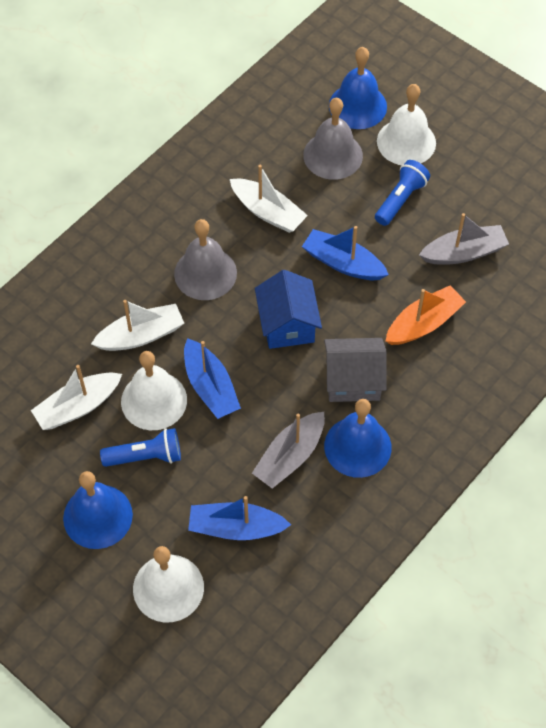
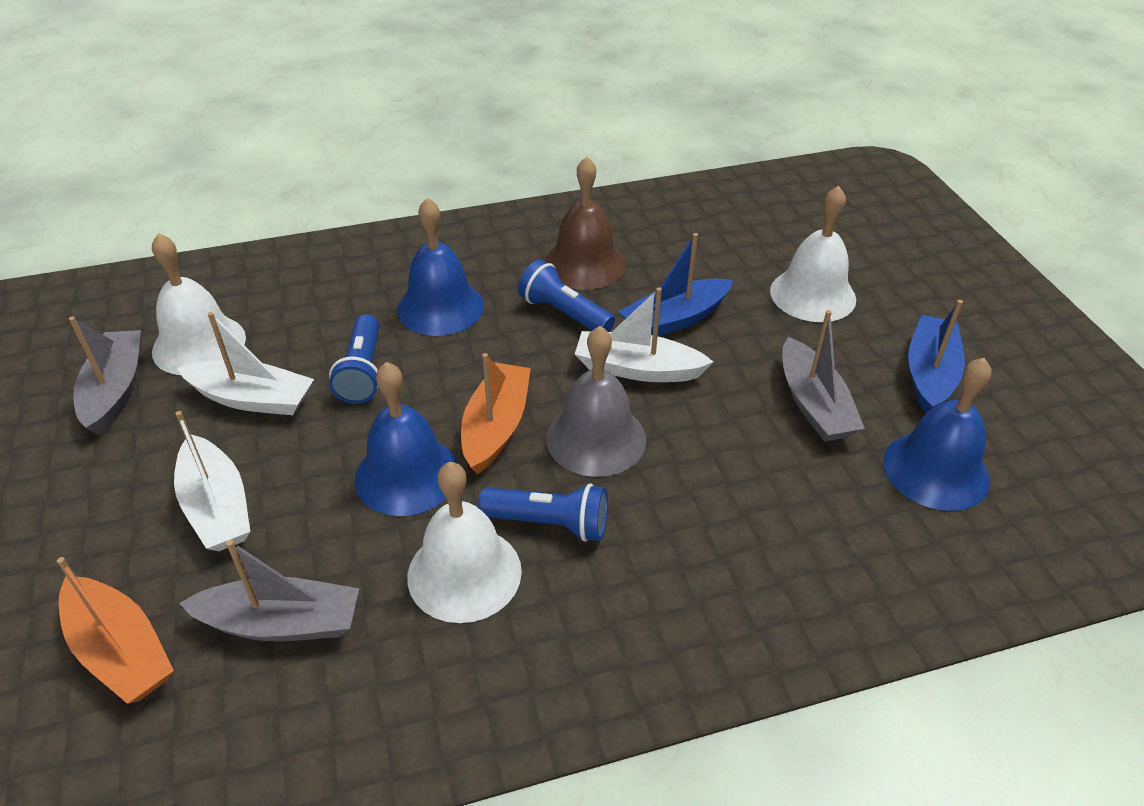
blue boat: 3 -> 2
blue flashlight: 2 -> 3
blue house: 1 -> 0
brown bell: 0 -> 1
grey bell: 2 -> 1
grey boat: 2 -> 3
grey house: 1 -> 0
orange boat: 1 -> 2

